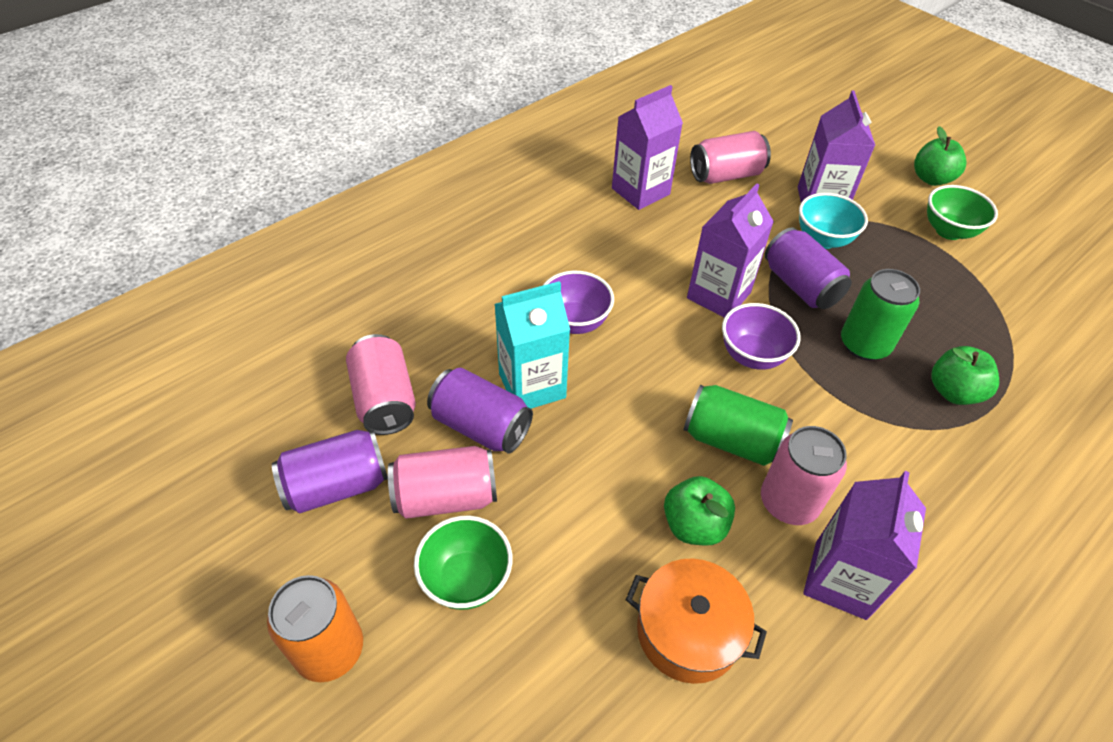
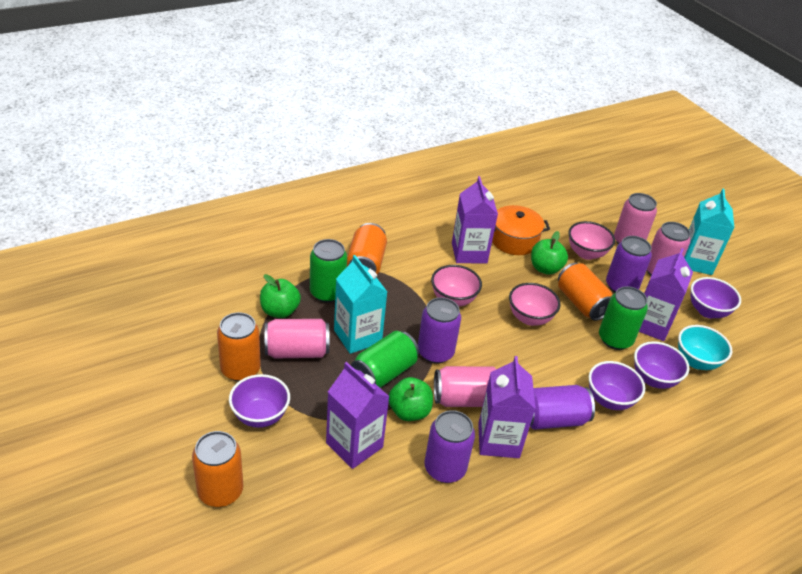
green bowl: 2 -> 0
green can: 2 -> 3
orange can: 1 -> 4
pink bowl: 0 -> 3
purple bowl: 2 -> 4
purple can: 3 -> 4
turquoise carton: 1 -> 2

